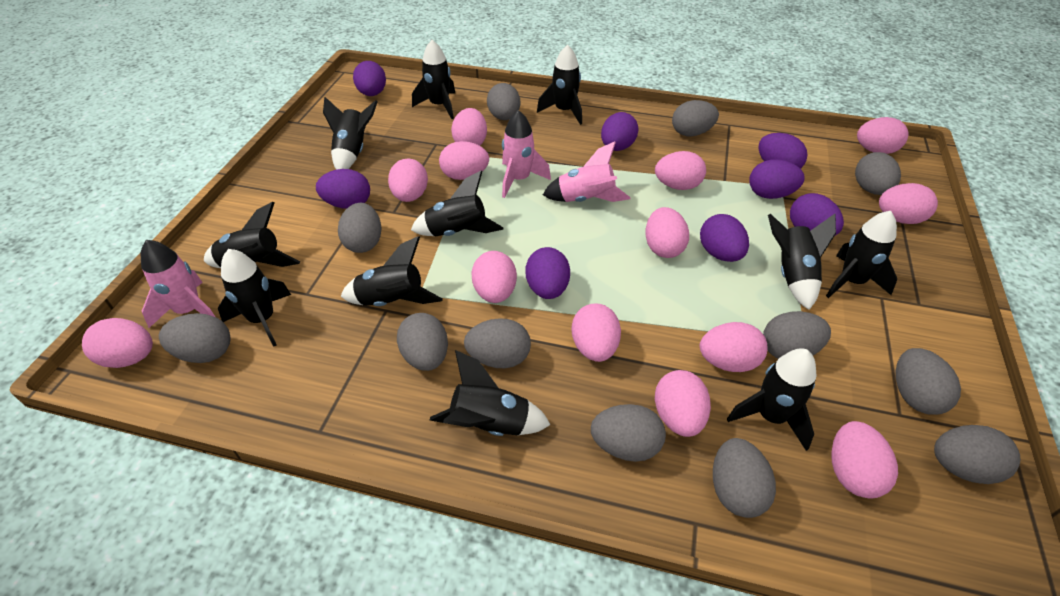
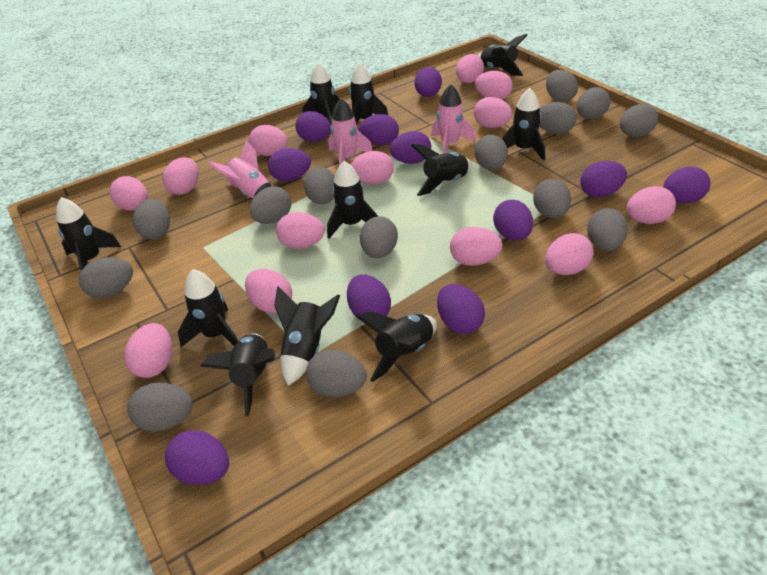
grey egg: 12 -> 14
purple egg: 8 -> 11

